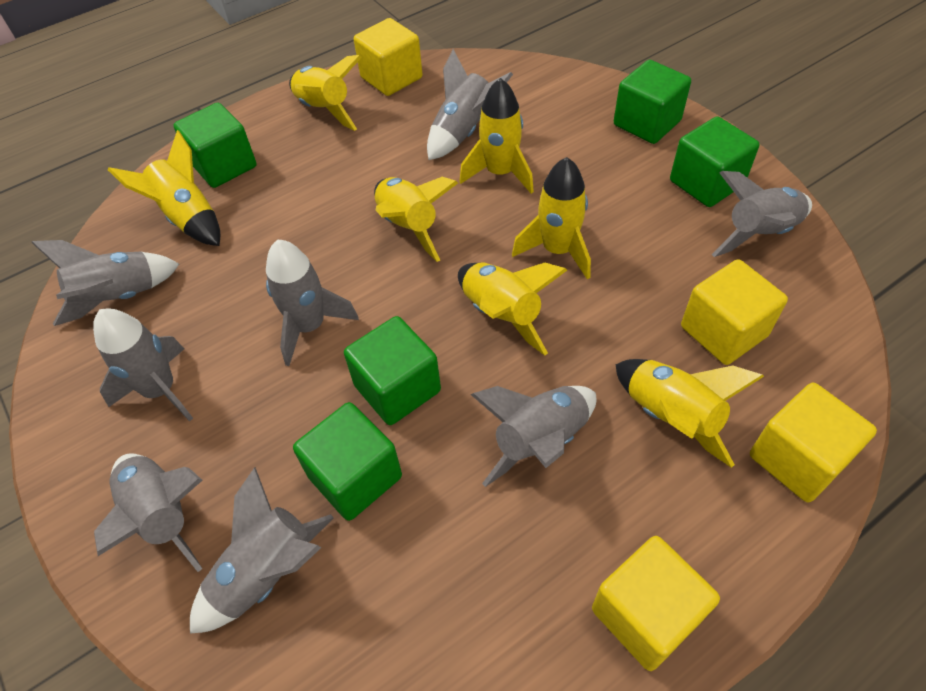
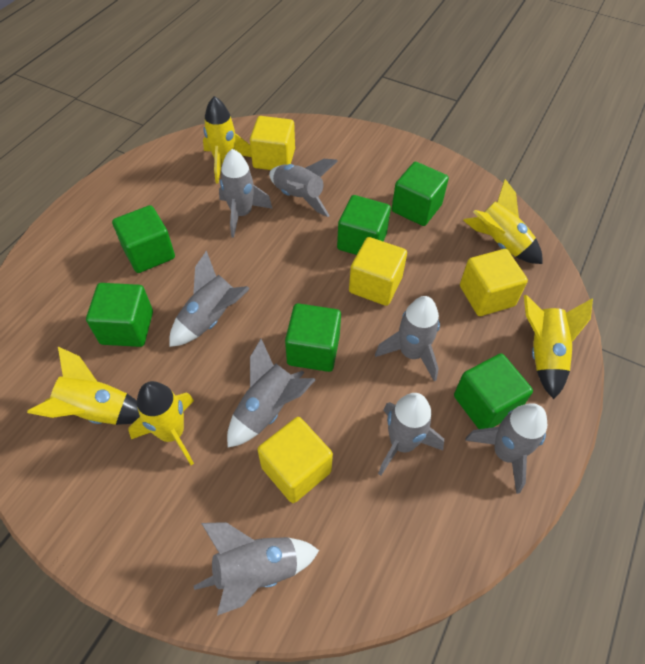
green cube: 5 -> 6
yellow rocket: 7 -> 5

